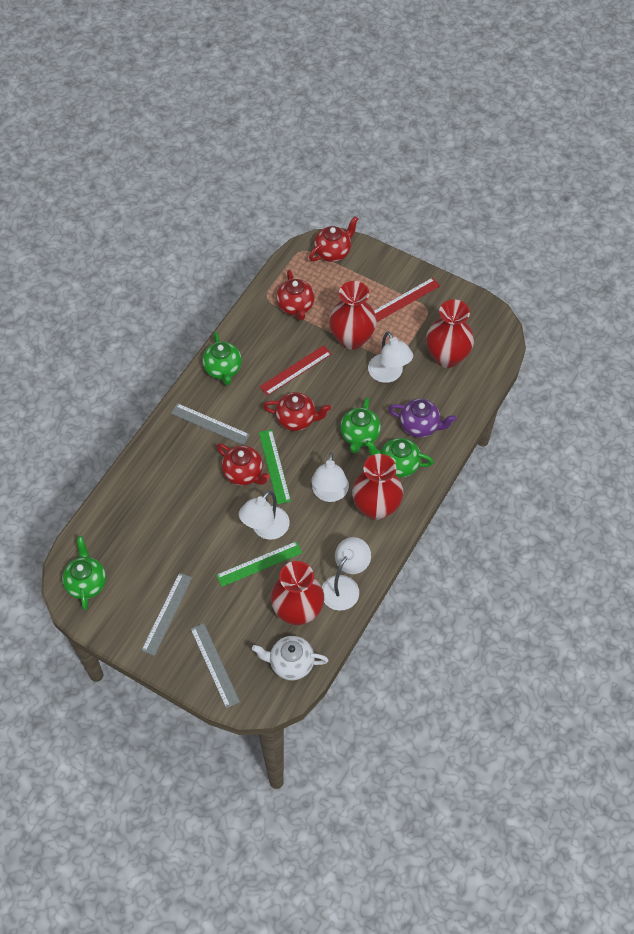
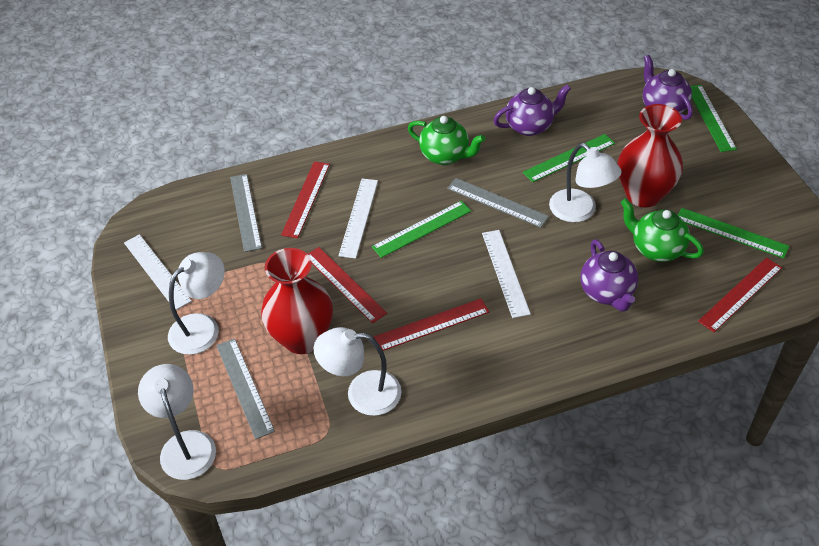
green ruler: 2 -> 4
green teapot: 4 -> 2
purple teapot: 1 -> 3
red ruler: 2 -> 4
red teapot: 4 -> 0
red vase: 4 -> 2
white ruler: 0 -> 3
white teapot: 1 -> 0

